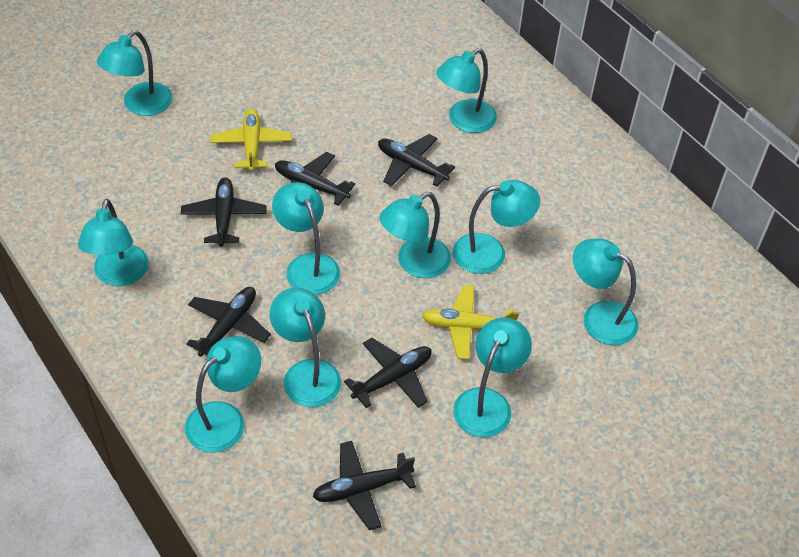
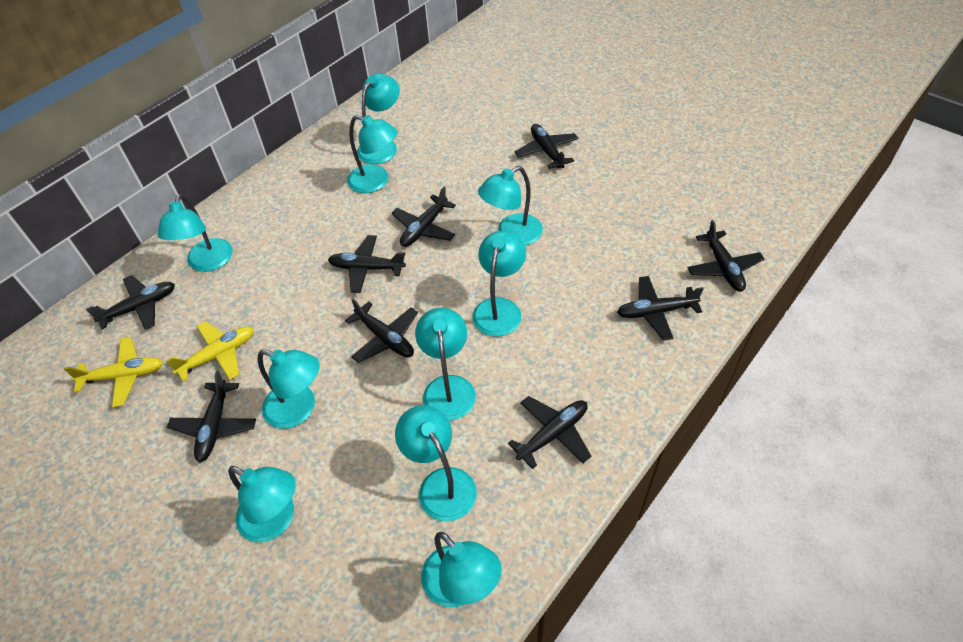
black plane: 6 -> 9

